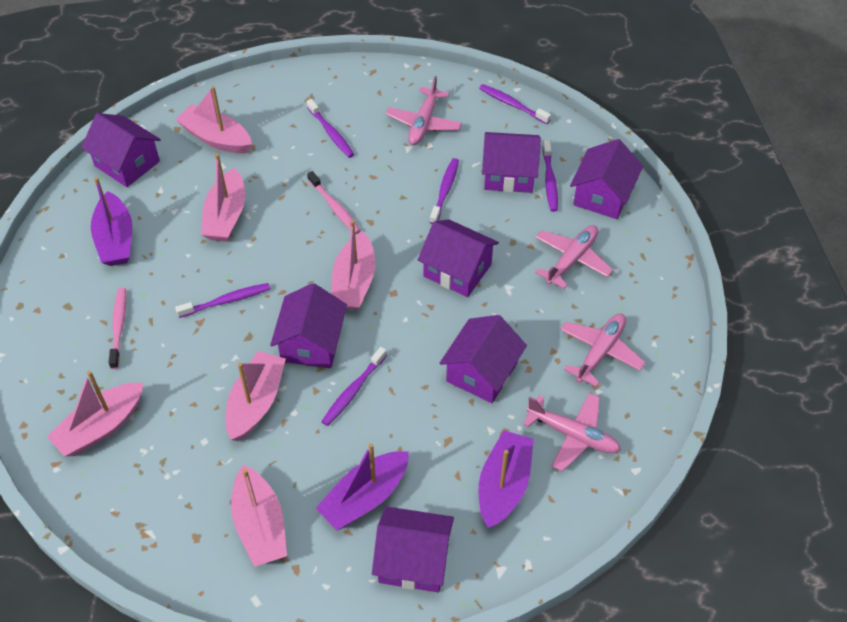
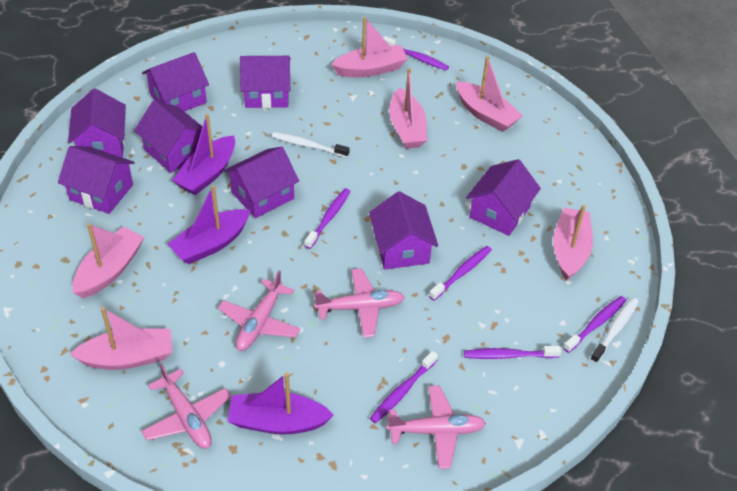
pink toothbrush: 2 -> 0
purple house: 7 -> 8
white toothbrush: 0 -> 2

